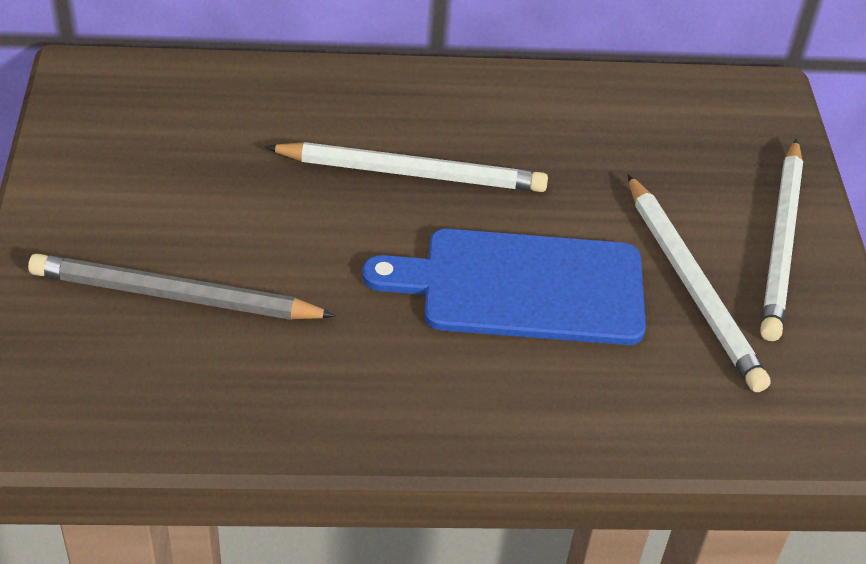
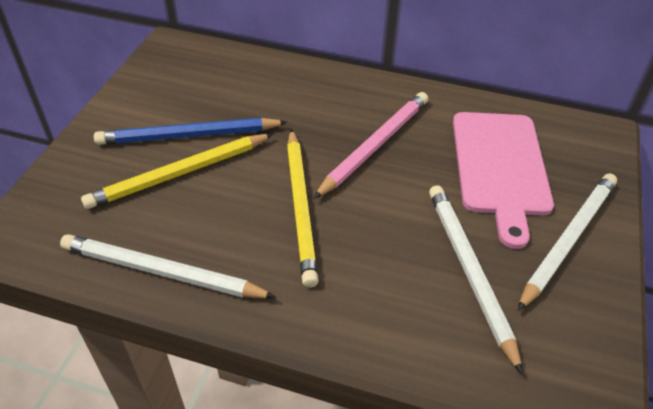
blue cutting board: 1 -> 0
blue pencil: 0 -> 1
grey pencil: 1 -> 0
pink cutting board: 0 -> 1
pink pencil: 0 -> 1
yellow pencil: 0 -> 2

